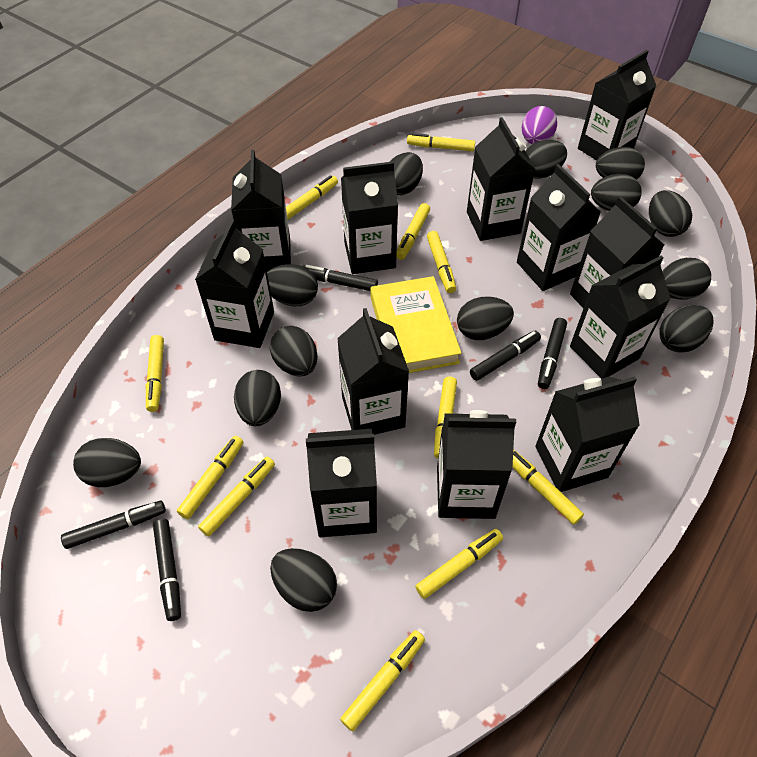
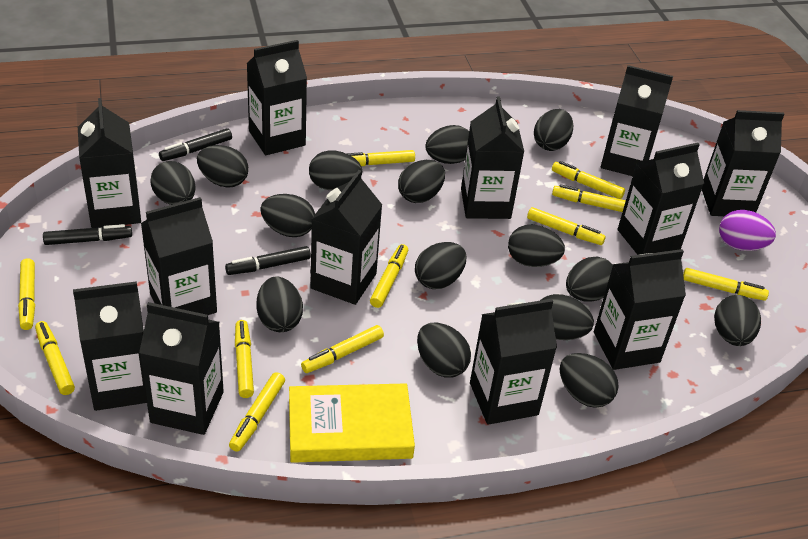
black egg: 13 -> 15
black marker: 5 -> 3

